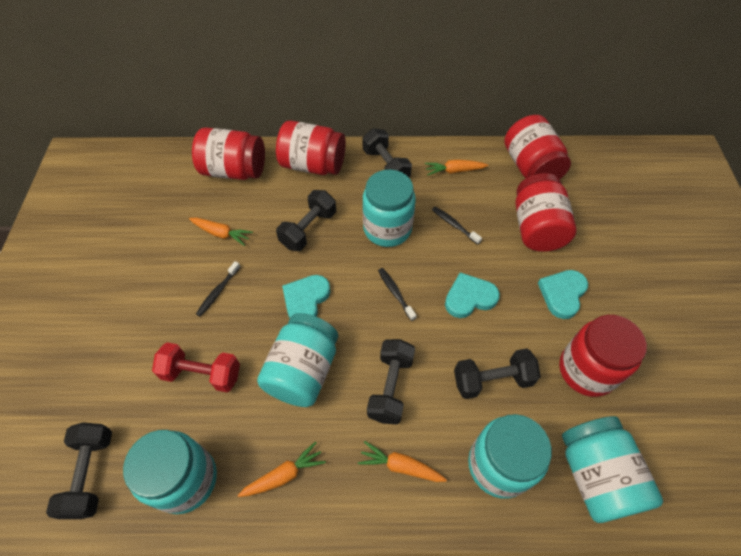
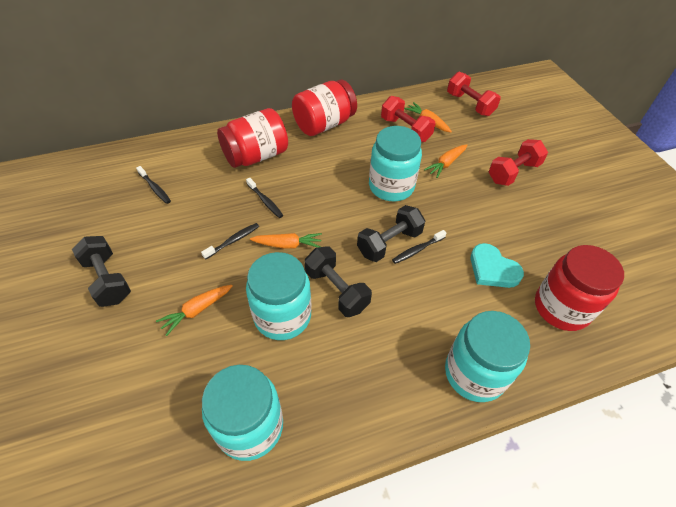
black dumbbell: 5 -> 3
black toothbrush: 3 -> 4
red dumbbell: 1 -> 3
red jar: 5 -> 3
turquoise heart: 3 -> 1
turquoise jar: 5 -> 4

